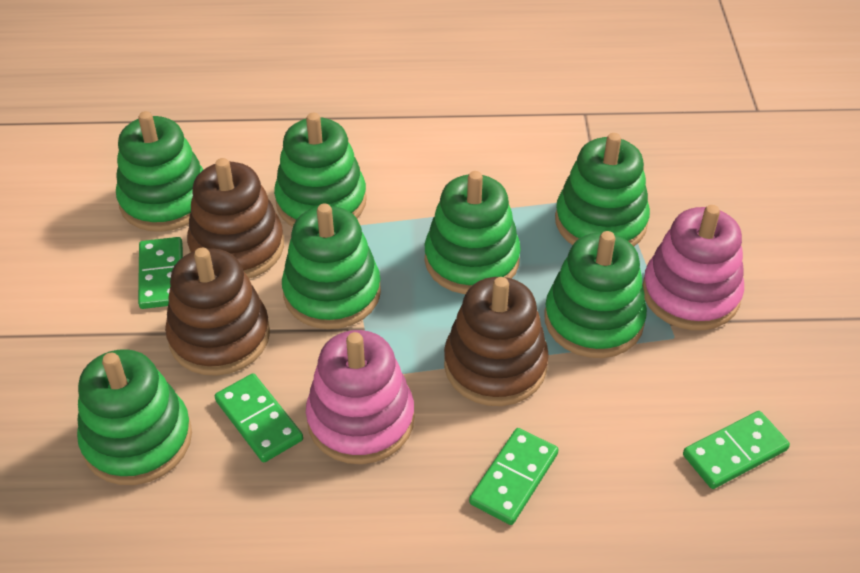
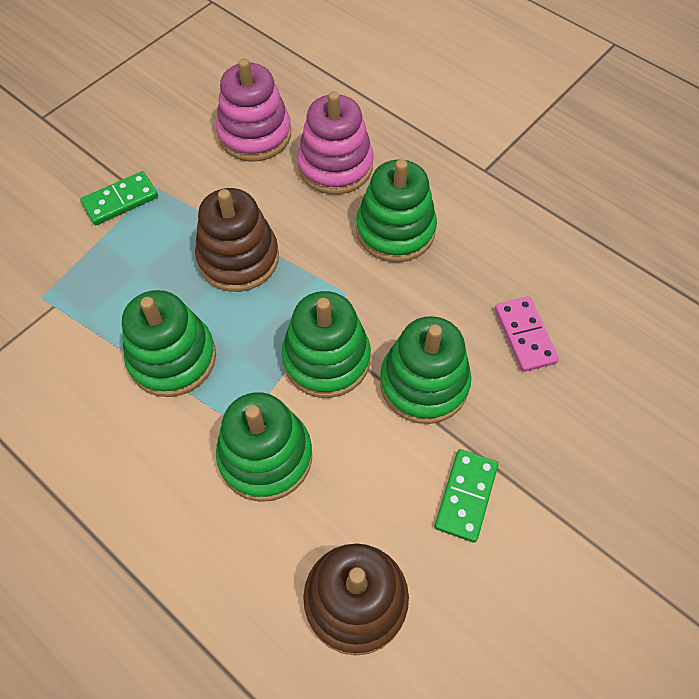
brown stacking toy: 3 -> 2
green domino: 4 -> 2
green stacking toy: 7 -> 5
pink domino: 0 -> 1

